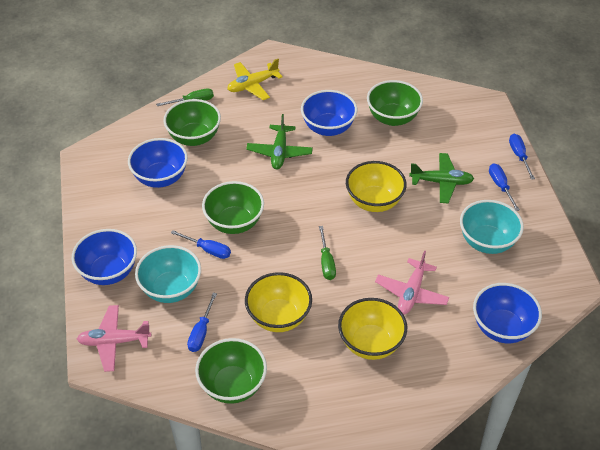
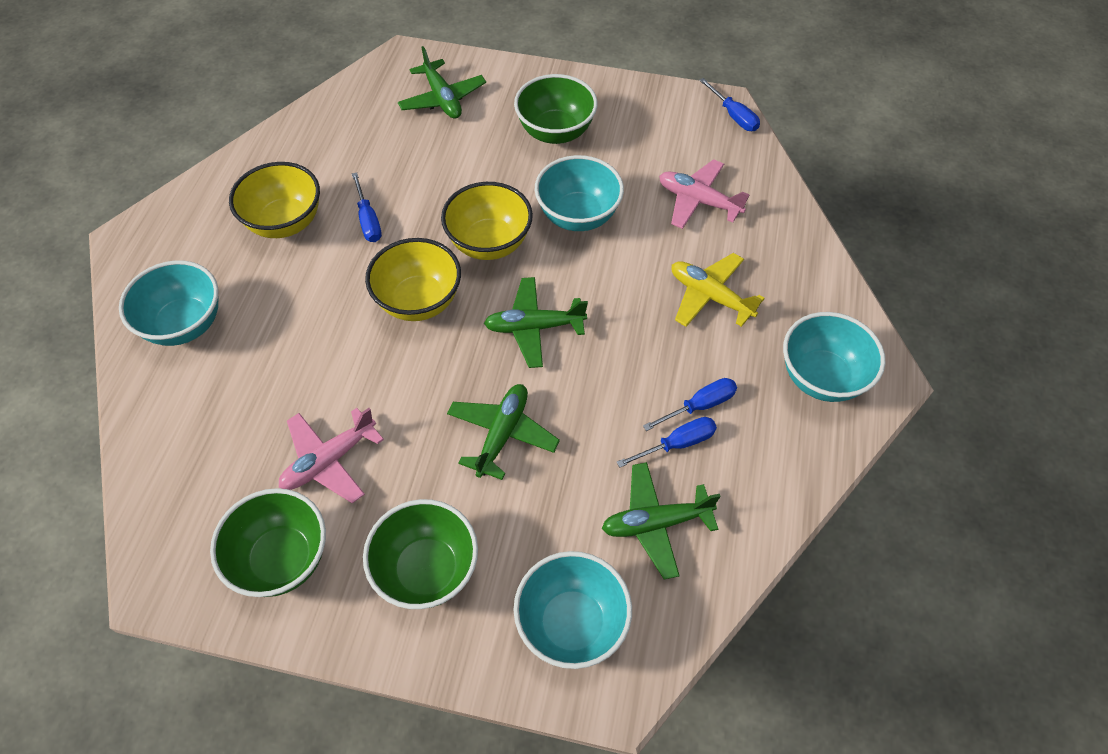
blue bowl: 4 -> 0
green bowl: 4 -> 3
green plane: 2 -> 4
green screwdriver: 2 -> 0
turquoise bowl: 2 -> 4

